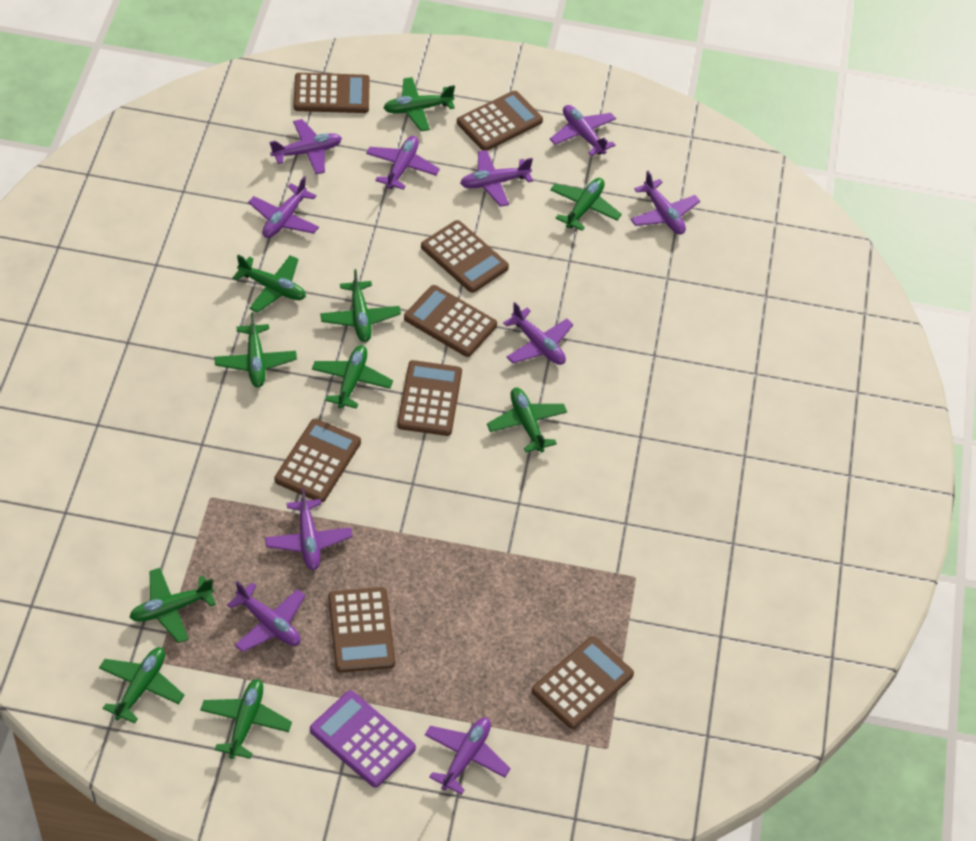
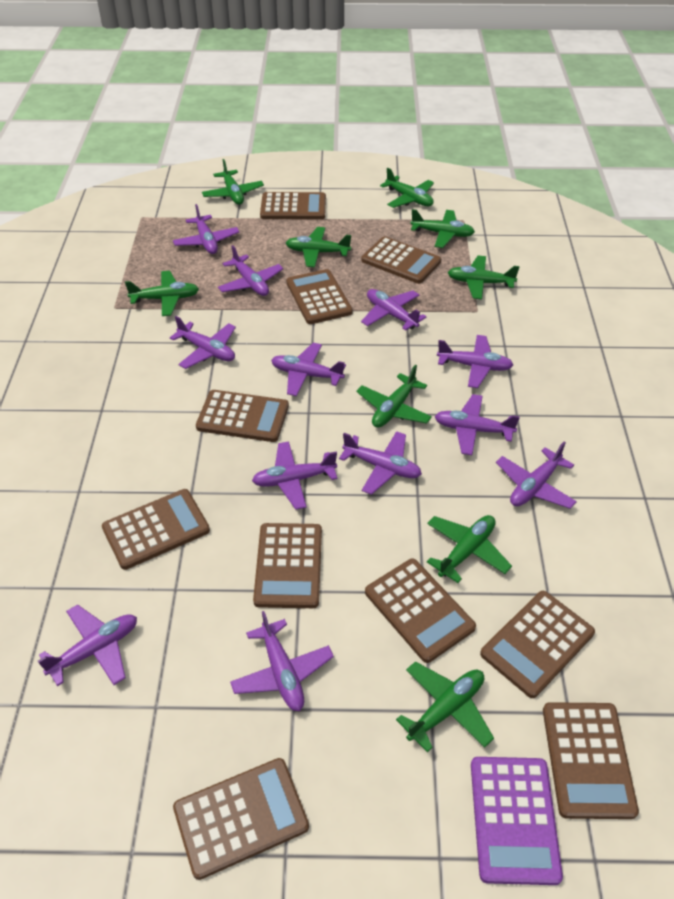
brown calculator: 8 -> 10
green plane: 10 -> 9
purple plane: 10 -> 12

